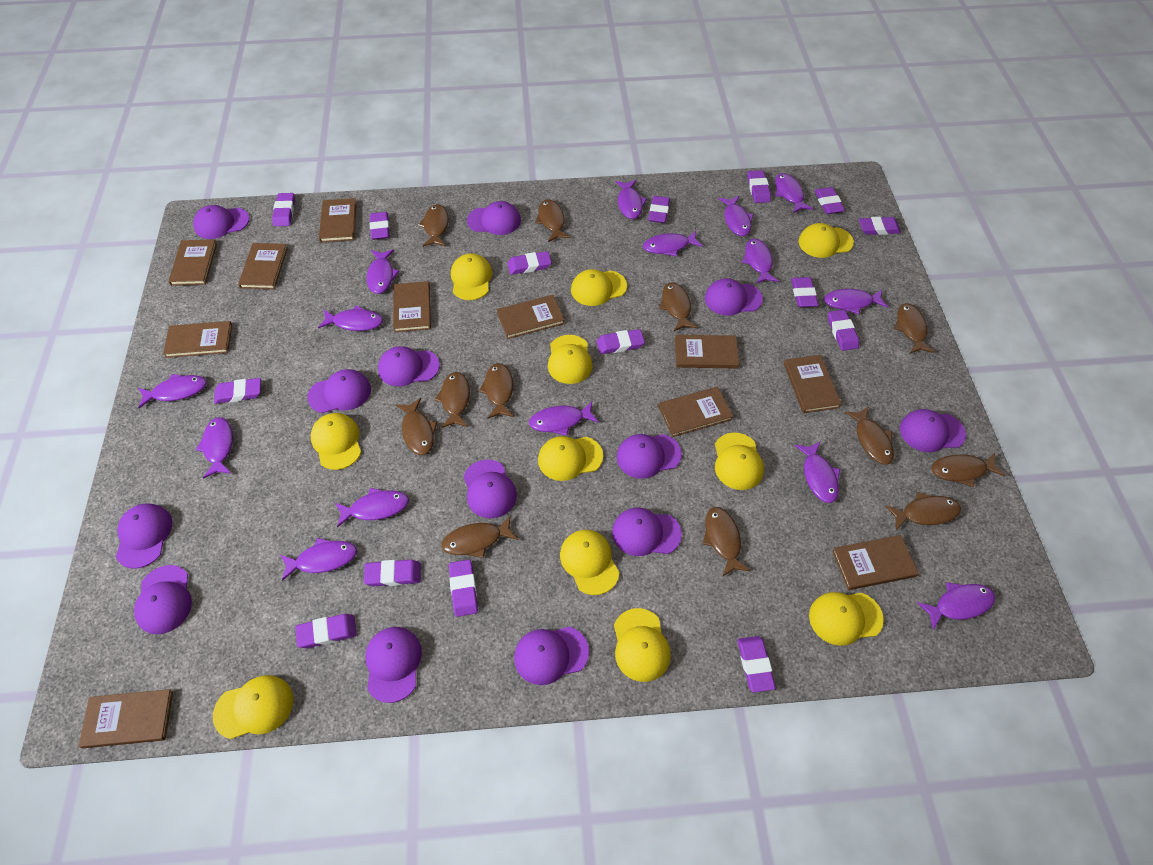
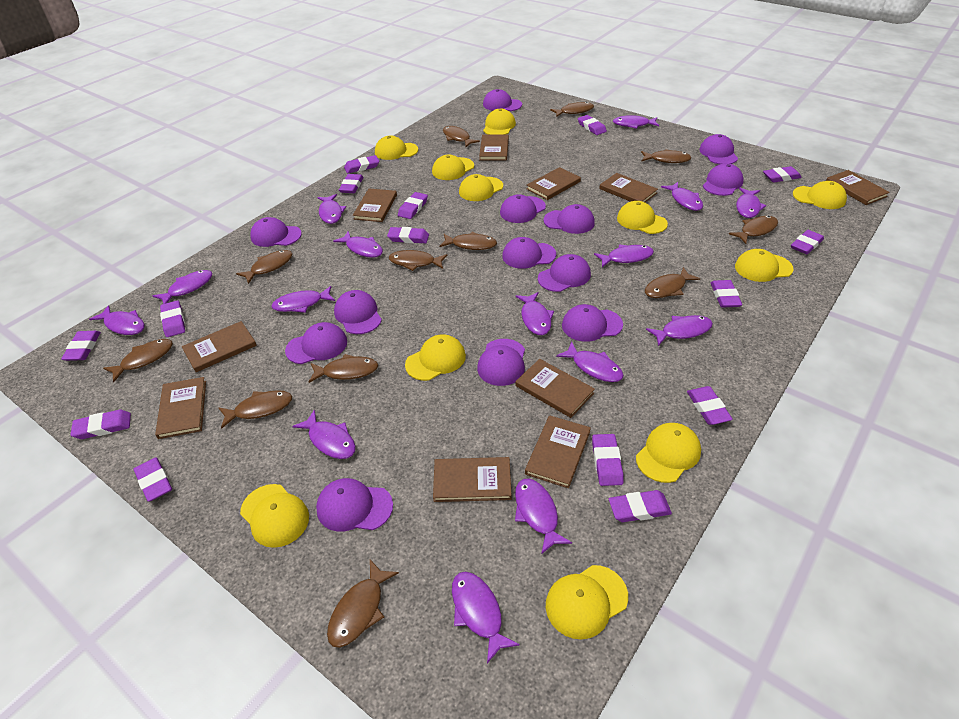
brown book: 11 -> 10

